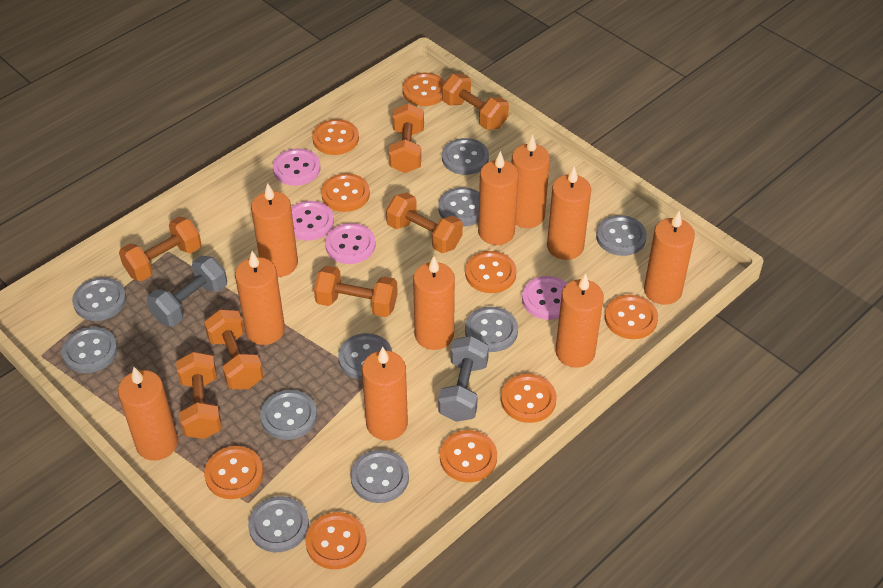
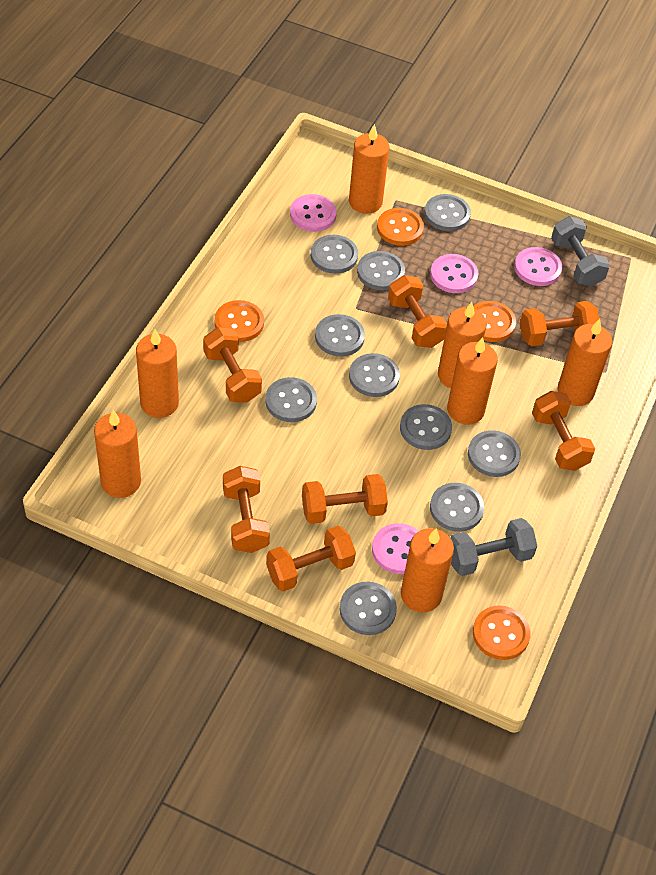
orange button: 9 -> 4
orange candle: 10 -> 7

